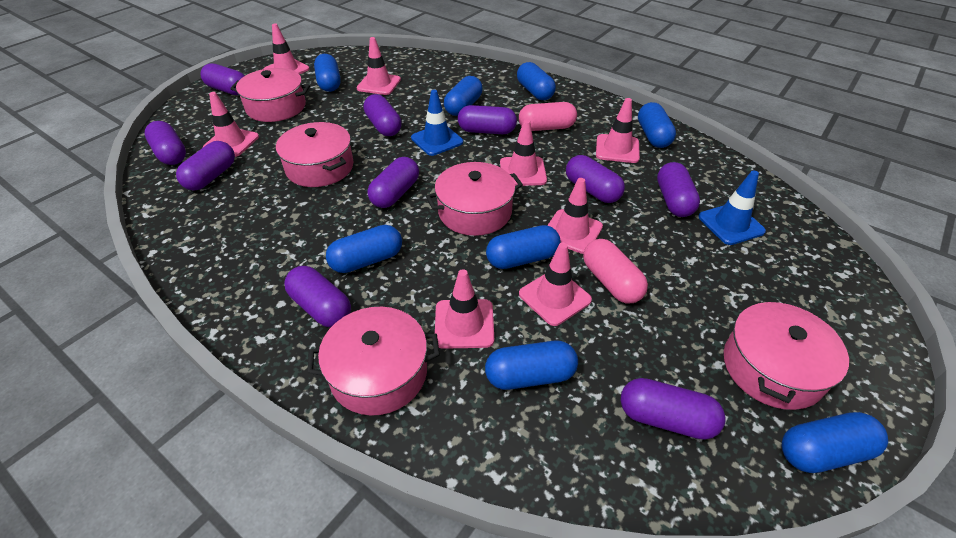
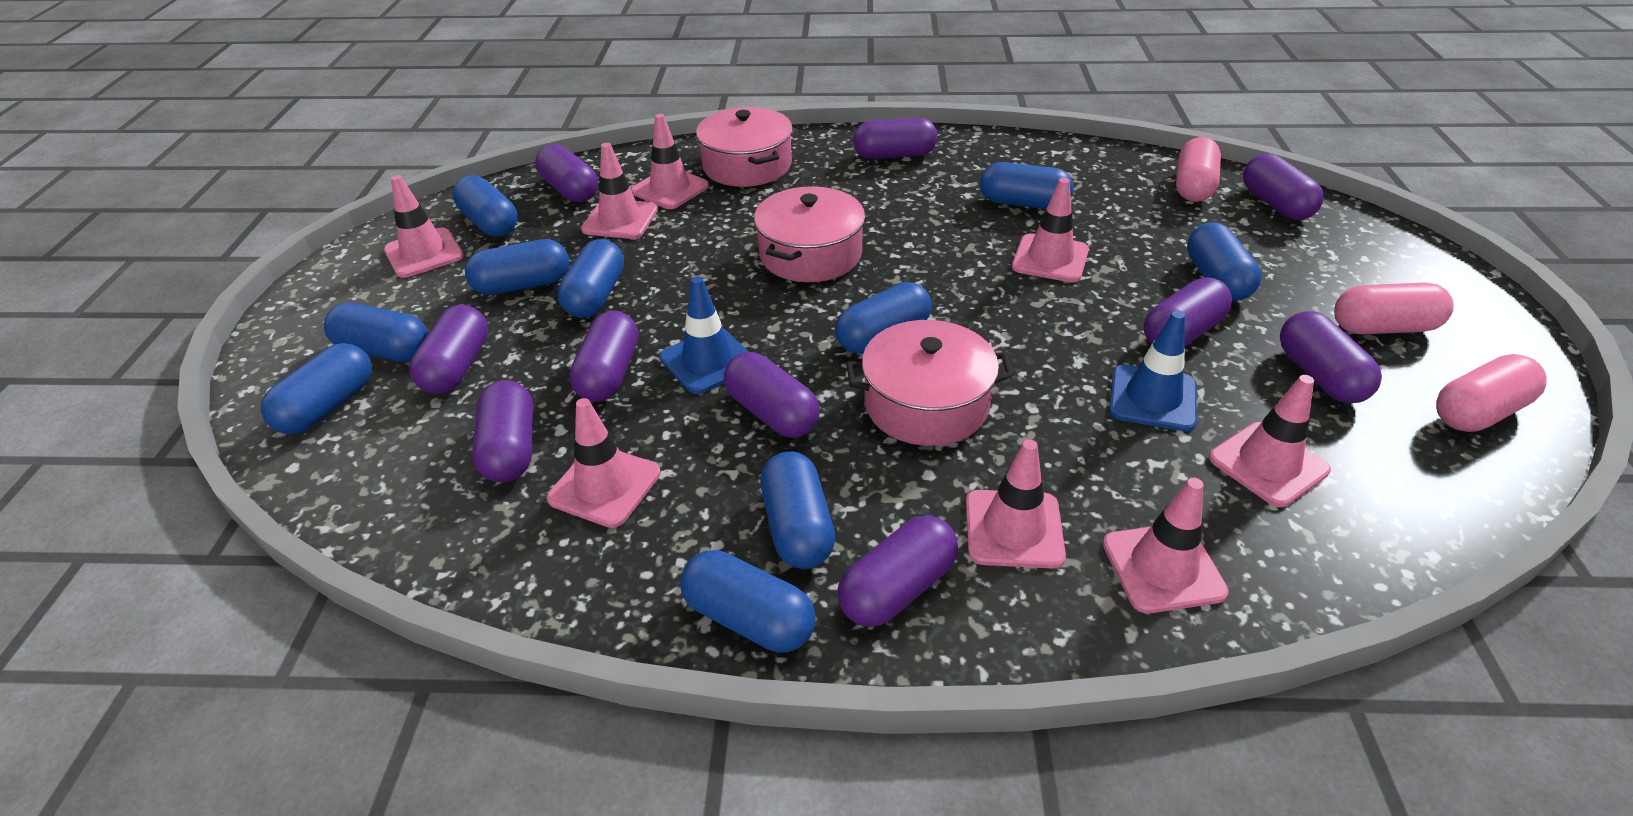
blue capsule: 8 -> 10
pink capsule: 2 -> 3
pink pot: 5 -> 3

